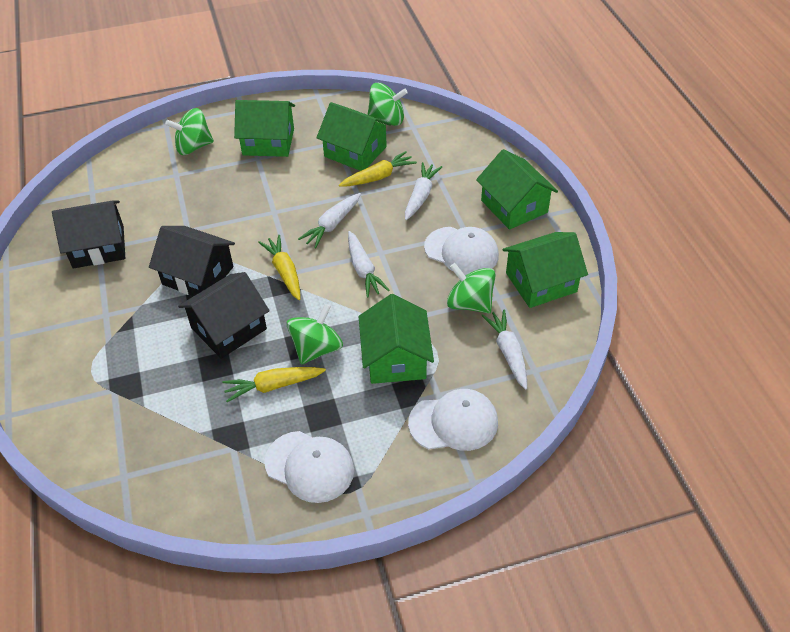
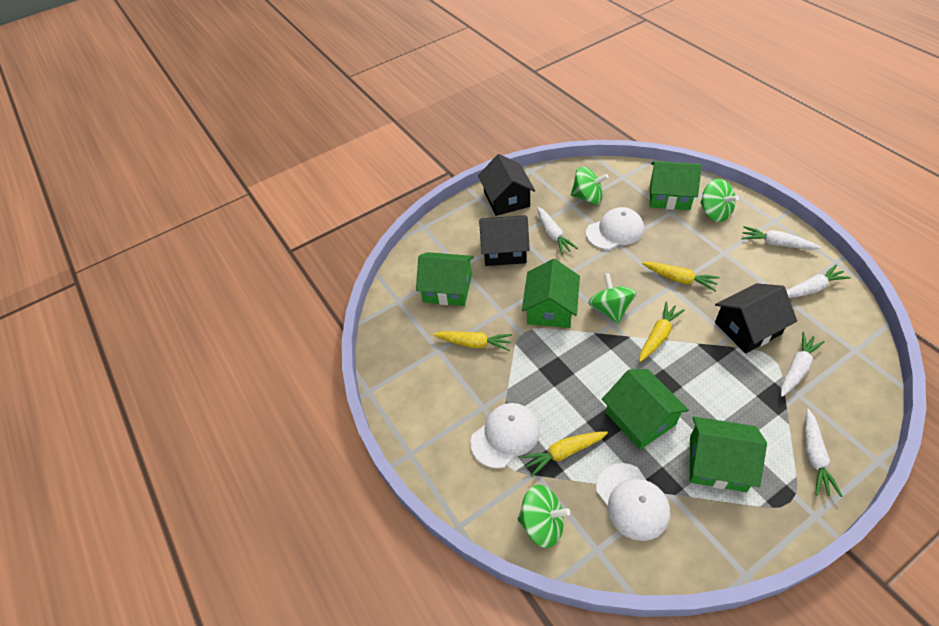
white carrot: 4 -> 5
yellow carrot: 3 -> 4

